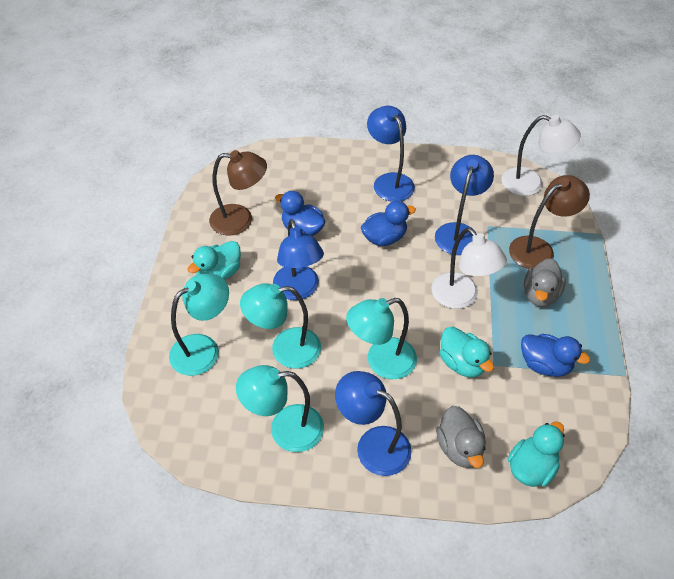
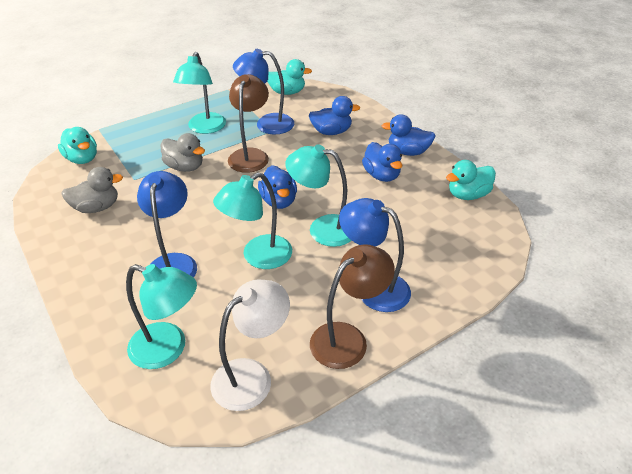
blue duck: 3 -> 4
blue lamp: 4 -> 3
white lamp: 2 -> 1

